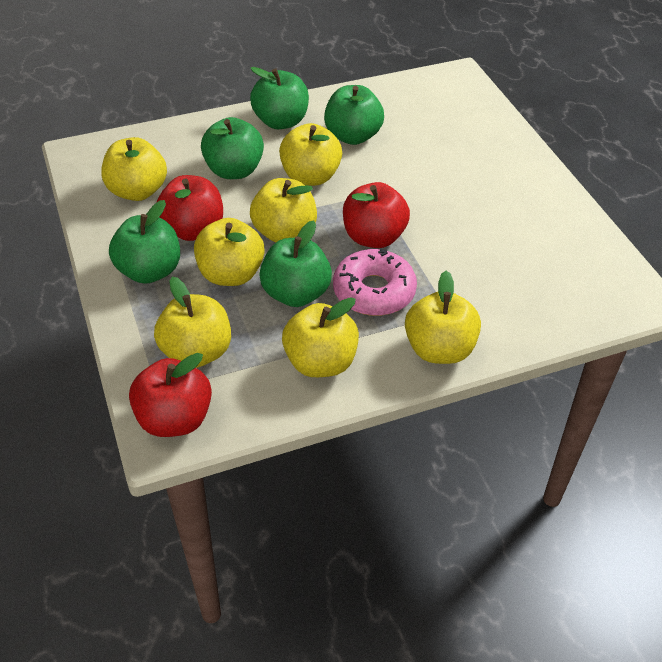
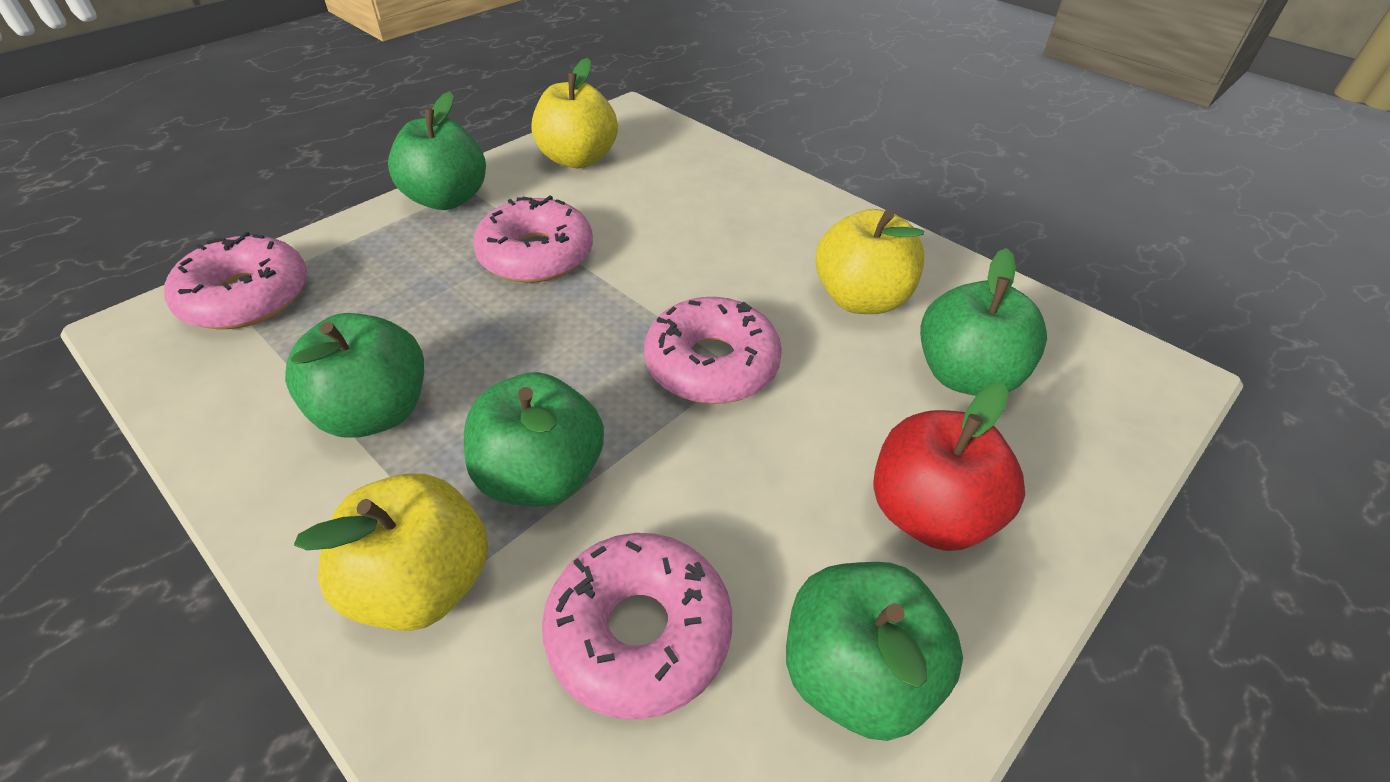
pink donut: 1 -> 4
red apple: 3 -> 1
yellow apple: 7 -> 3

